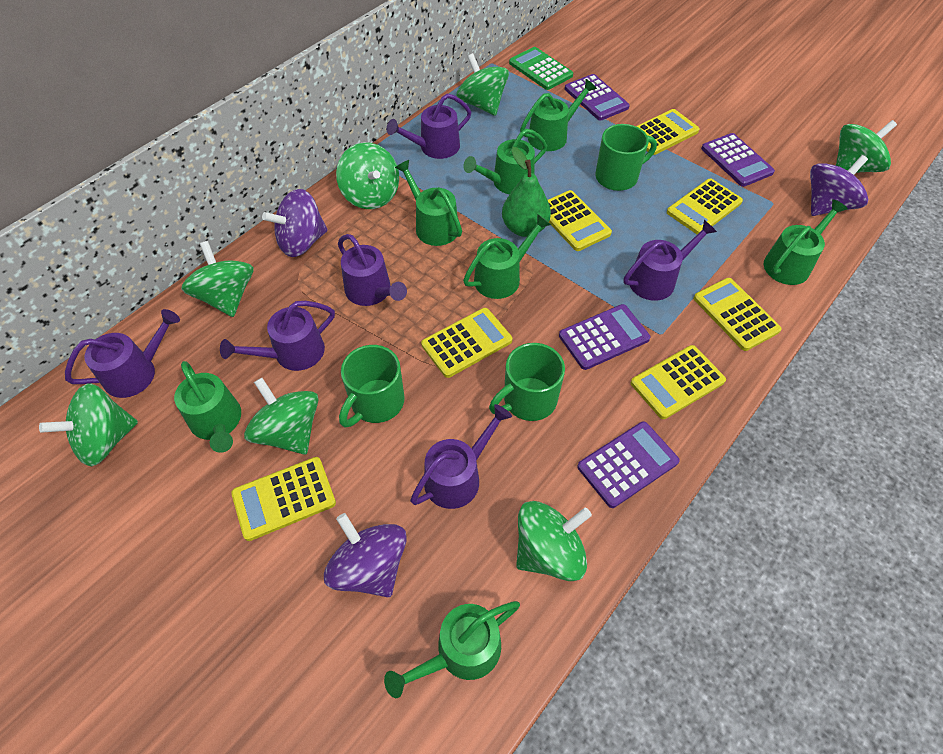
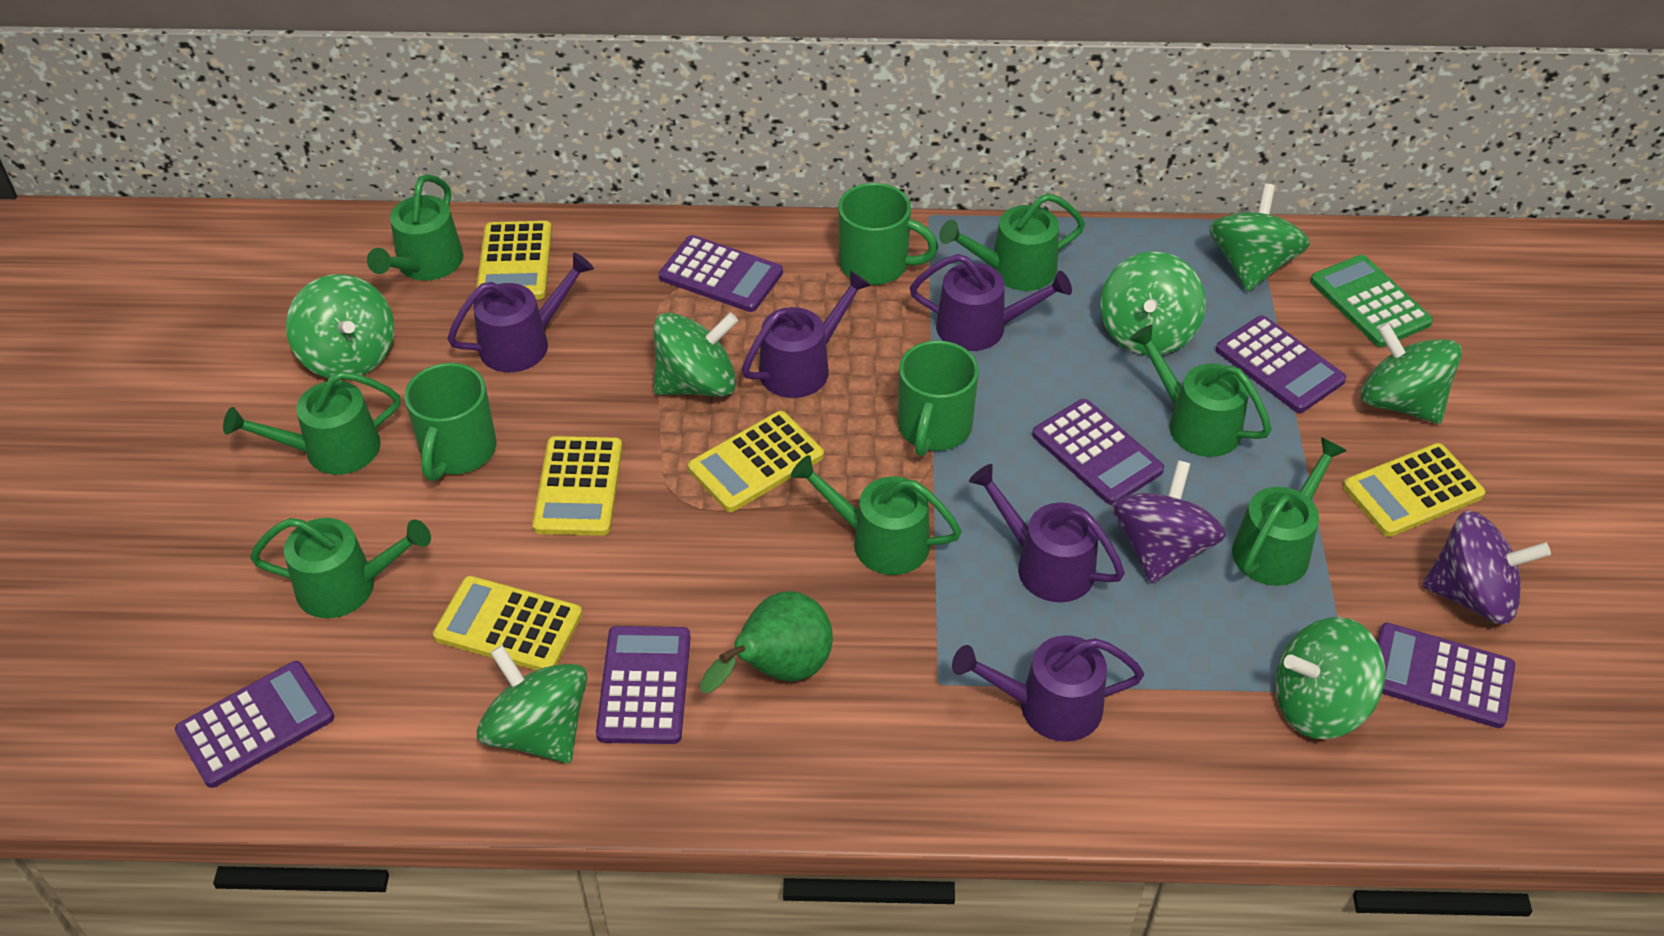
purple calculator: 4 -> 6
purple spinning top: 3 -> 2
purple watering can: 6 -> 5
yellow calculator: 7 -> 5

